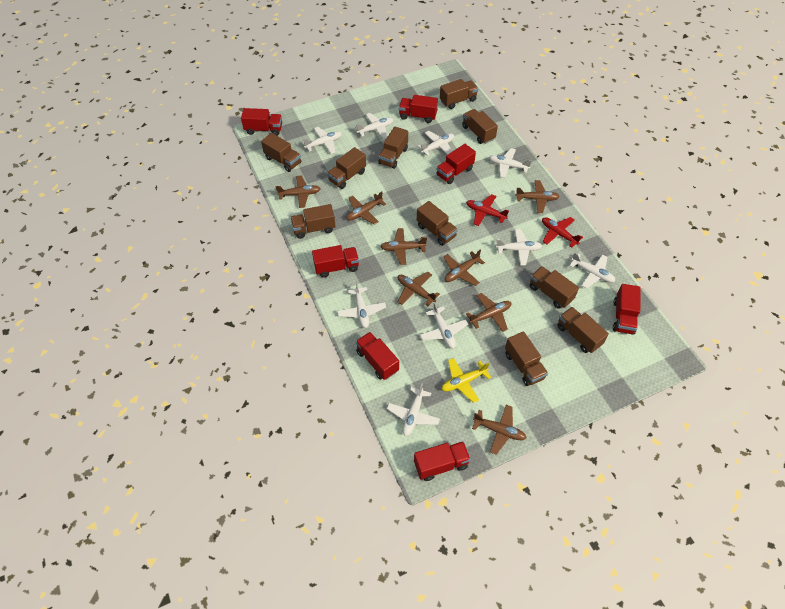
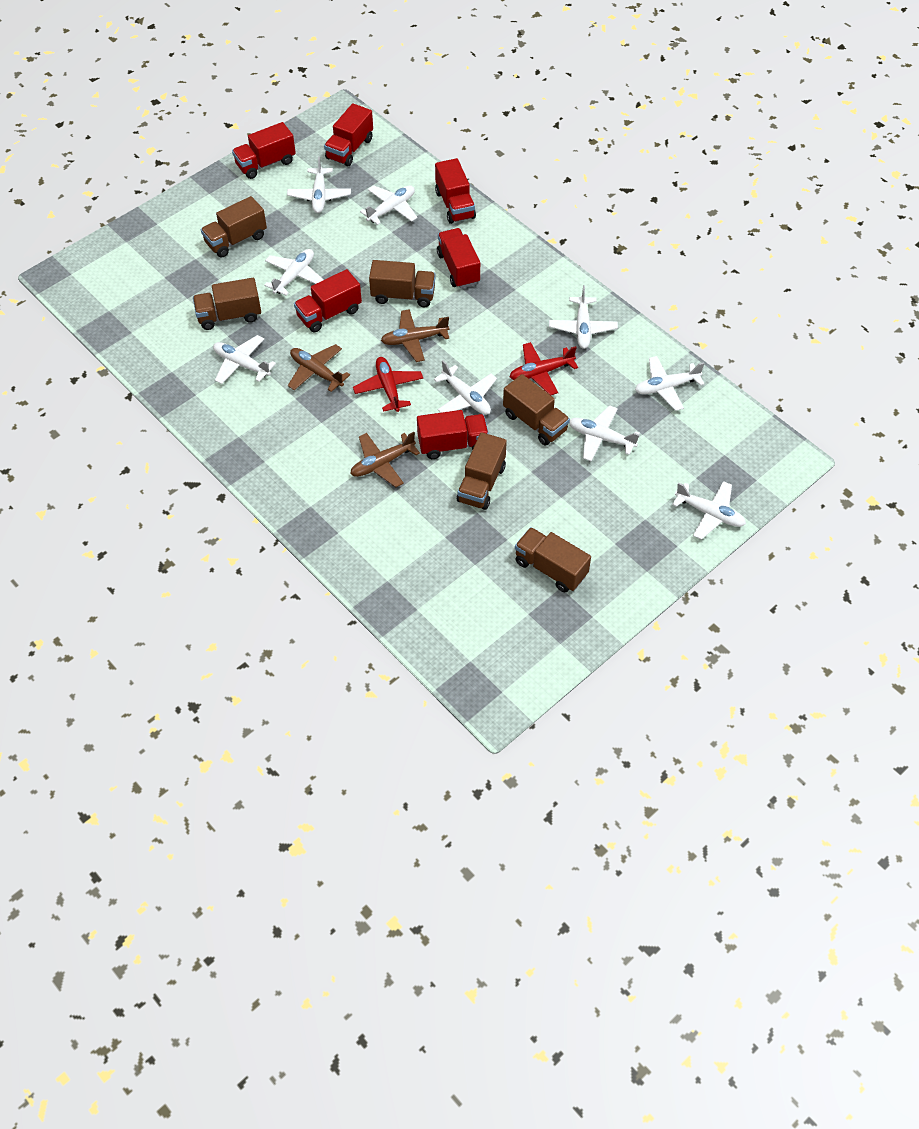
brown plane: 8 -> 3
brown truck: 10 -> 6
red truck: 7 -> 6
yellow plane: 1 -> 0

